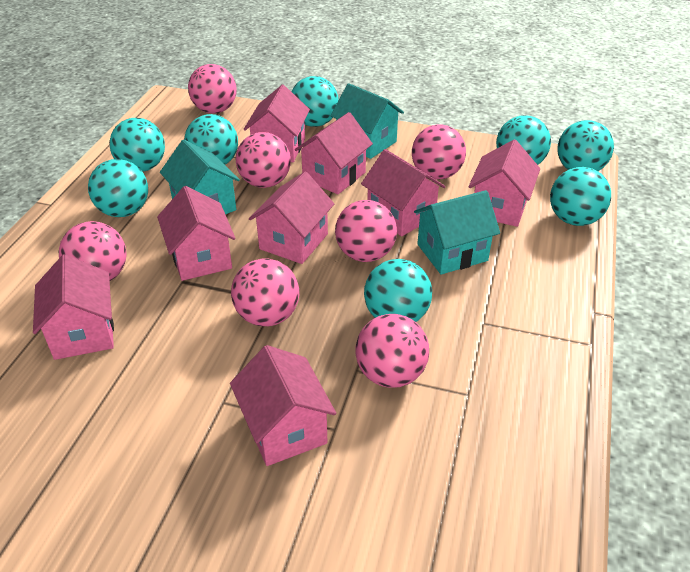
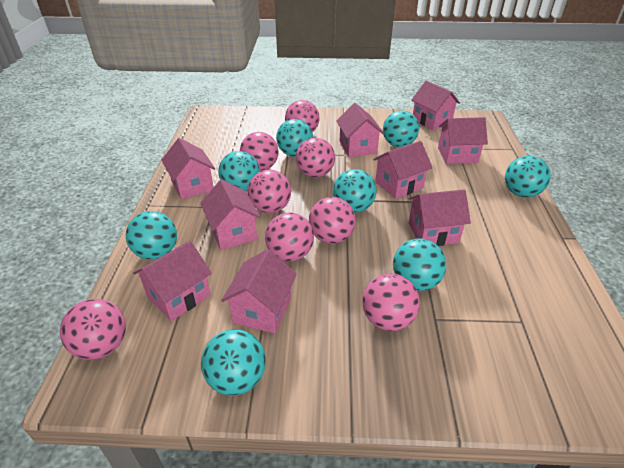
pink ball: 7 -> 8
pink house: 8 -> 9
turquoise house: 3 -> 0

